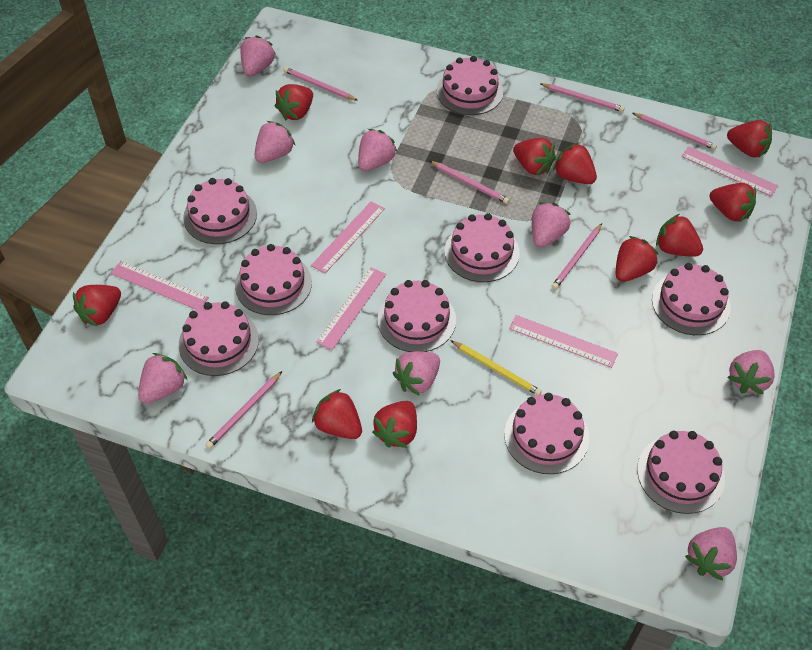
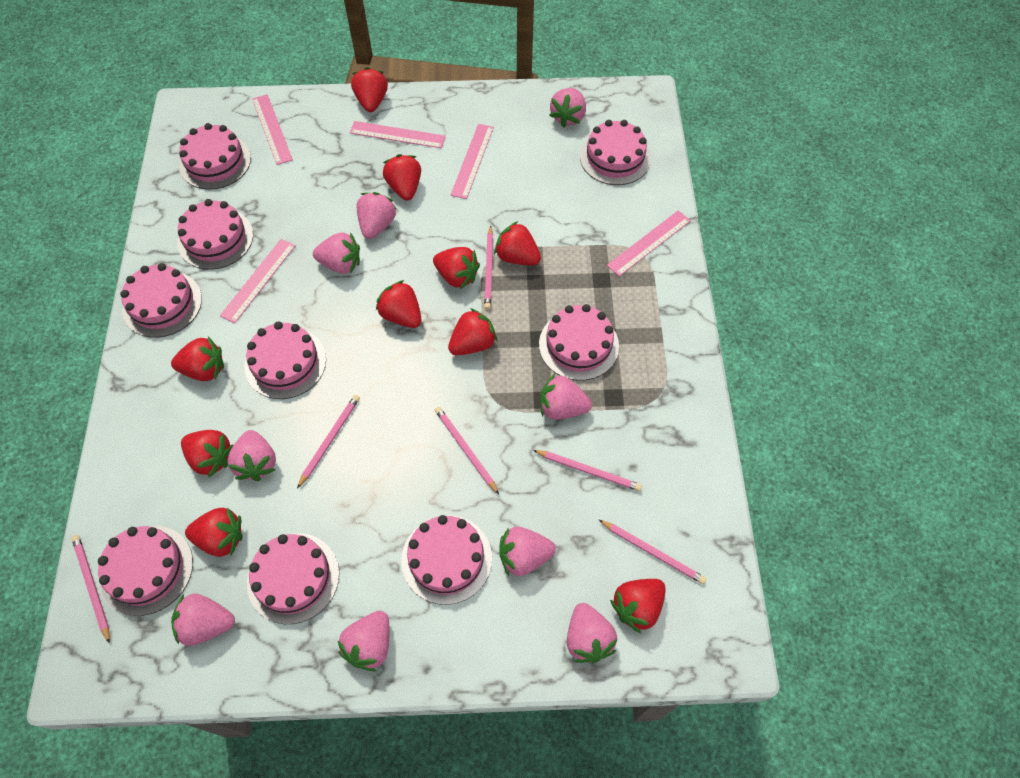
pink strawberry: 8 -> 9
yellow pencil: 1 -> 0

